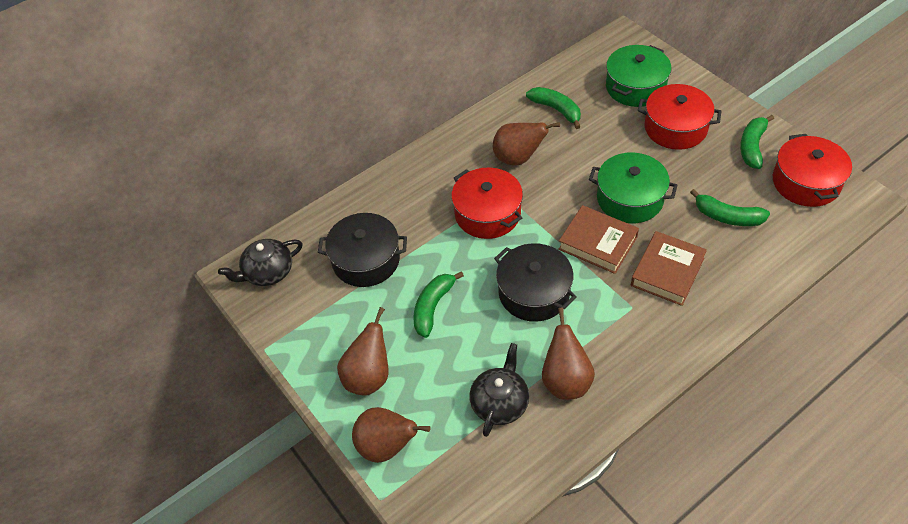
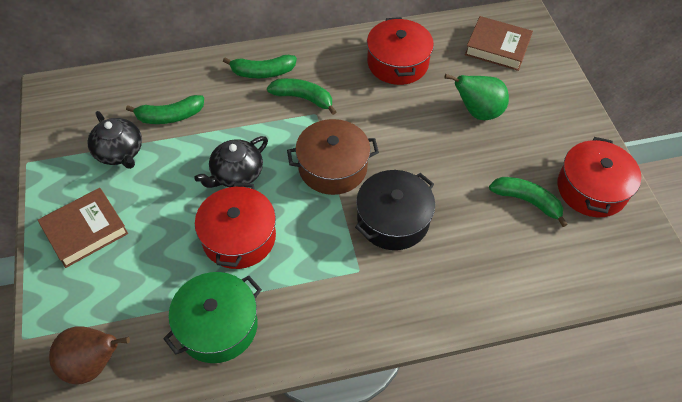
black pot: 2 -> 1
brown pear: 4 -> 1
brown pot: 0 -> 1
green pear: 0 -> 1
green pot: 2 -> 1

